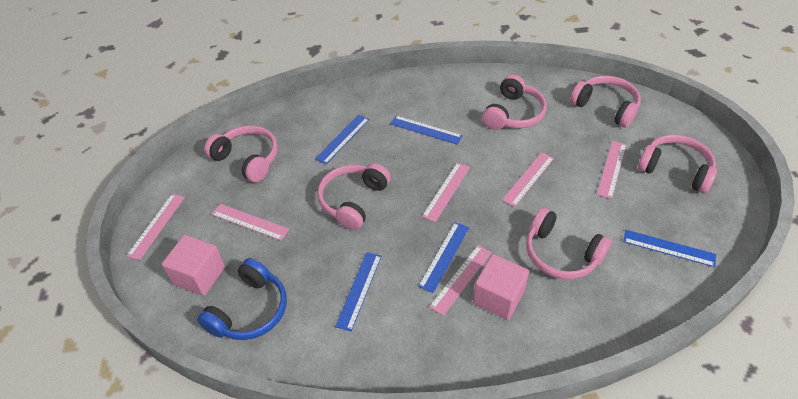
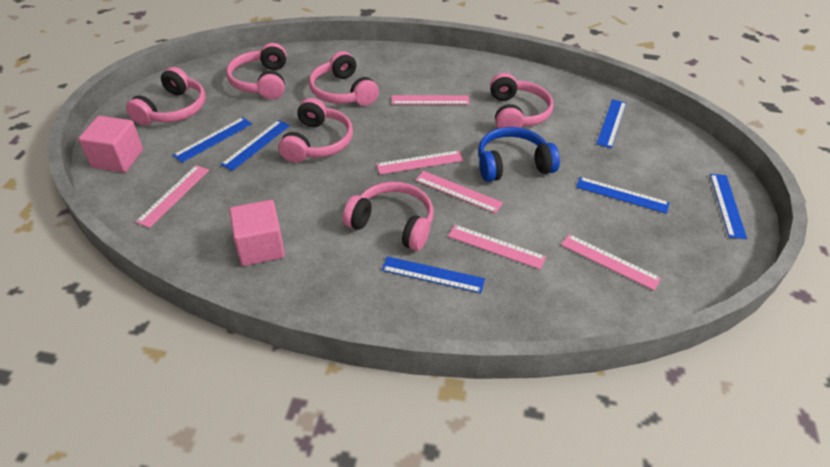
blue ruler: 5 -> 6

